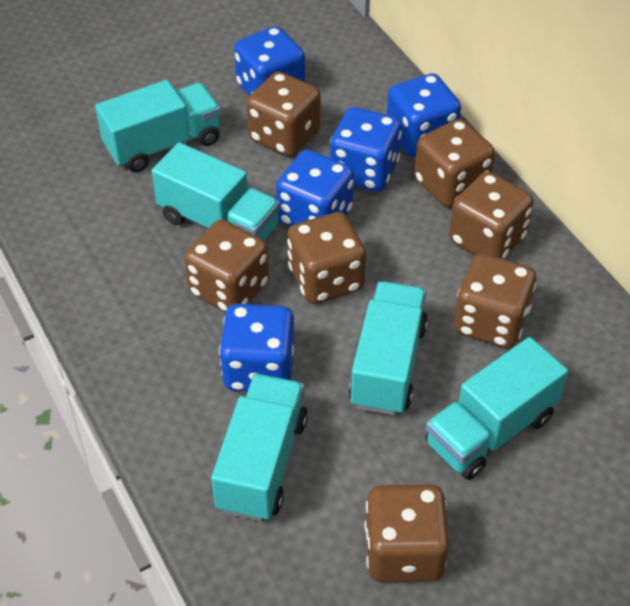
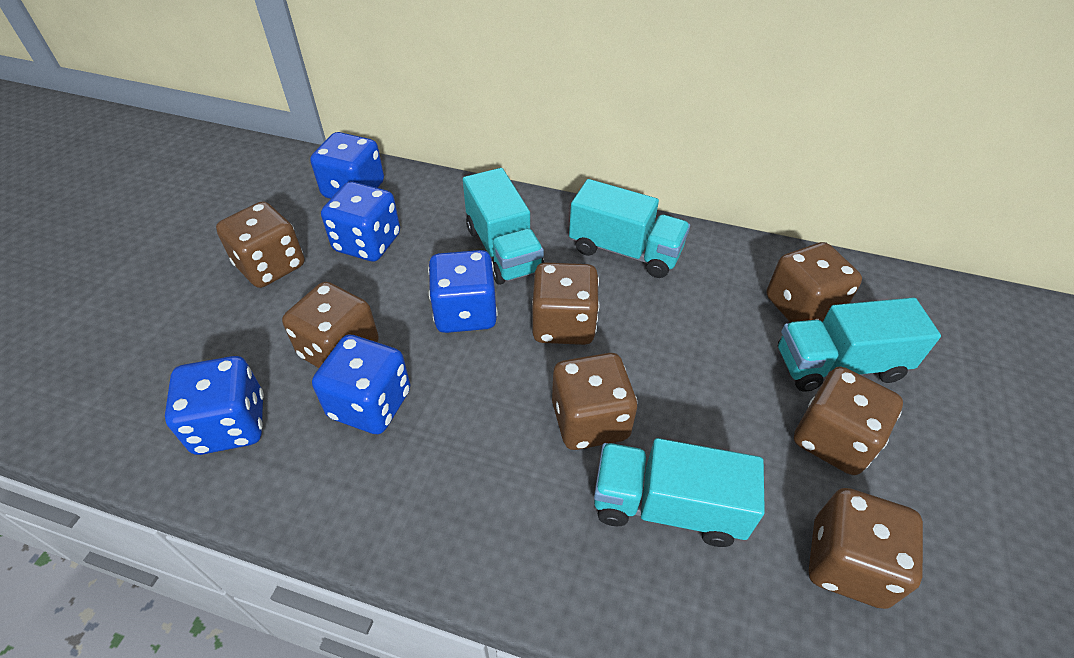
turquoise truck: 5 -> 4

